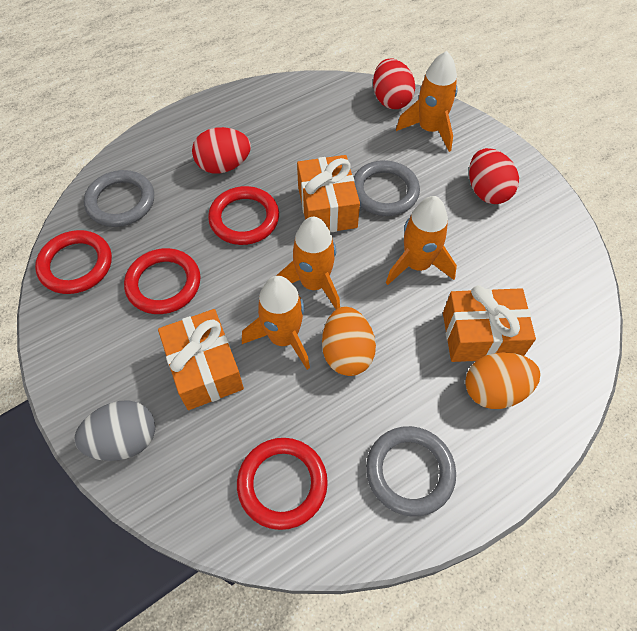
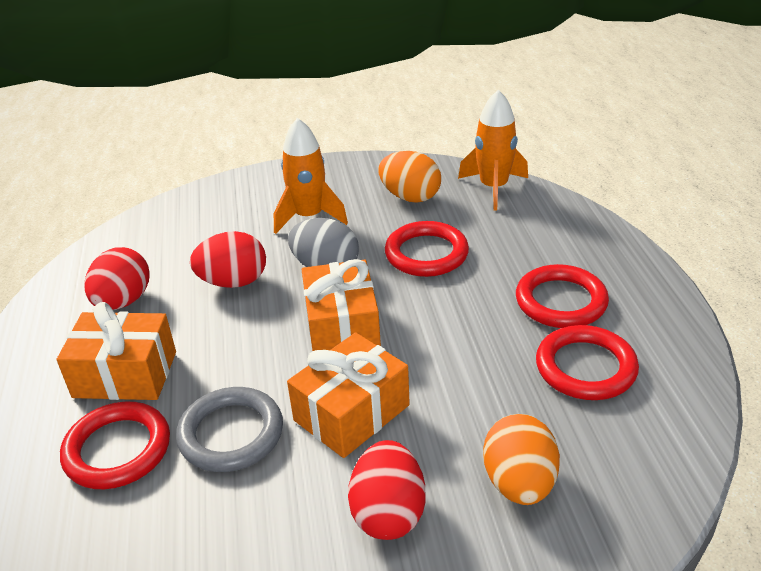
grey ring: 3 -> 1
orange rocket: 4 -> 2

